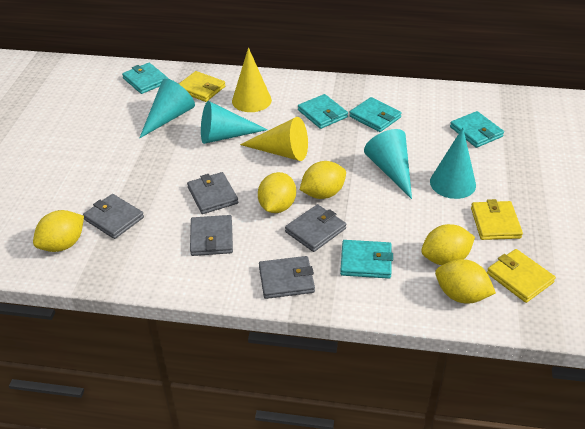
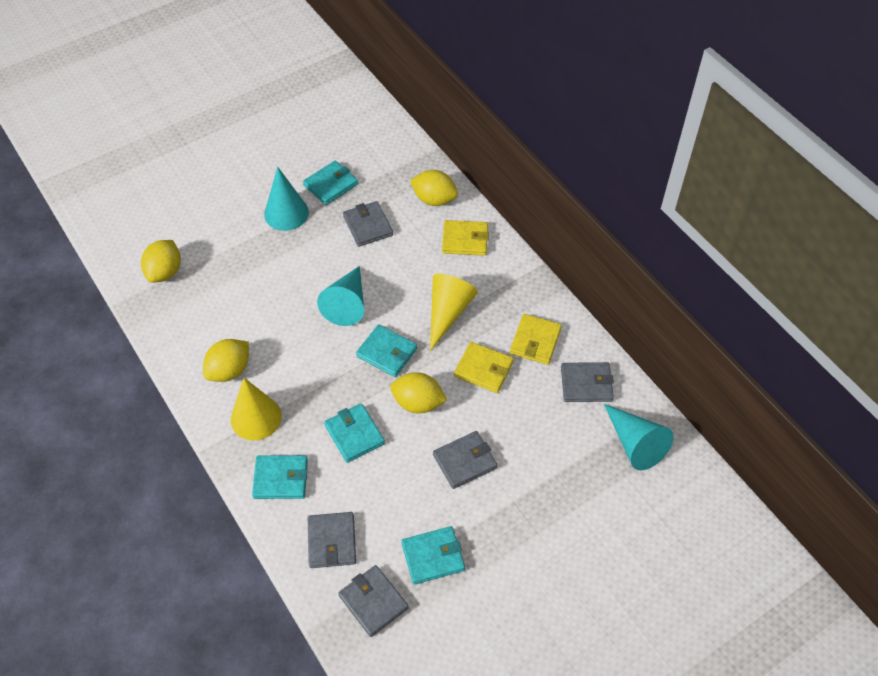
turquoise cone: 4 -> 3
yellow lemon: 5 -> 4

